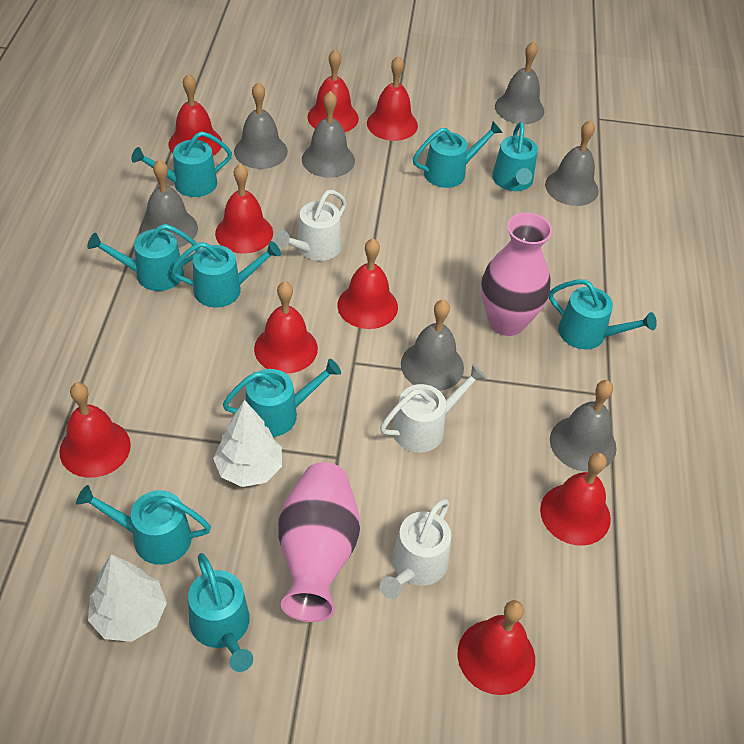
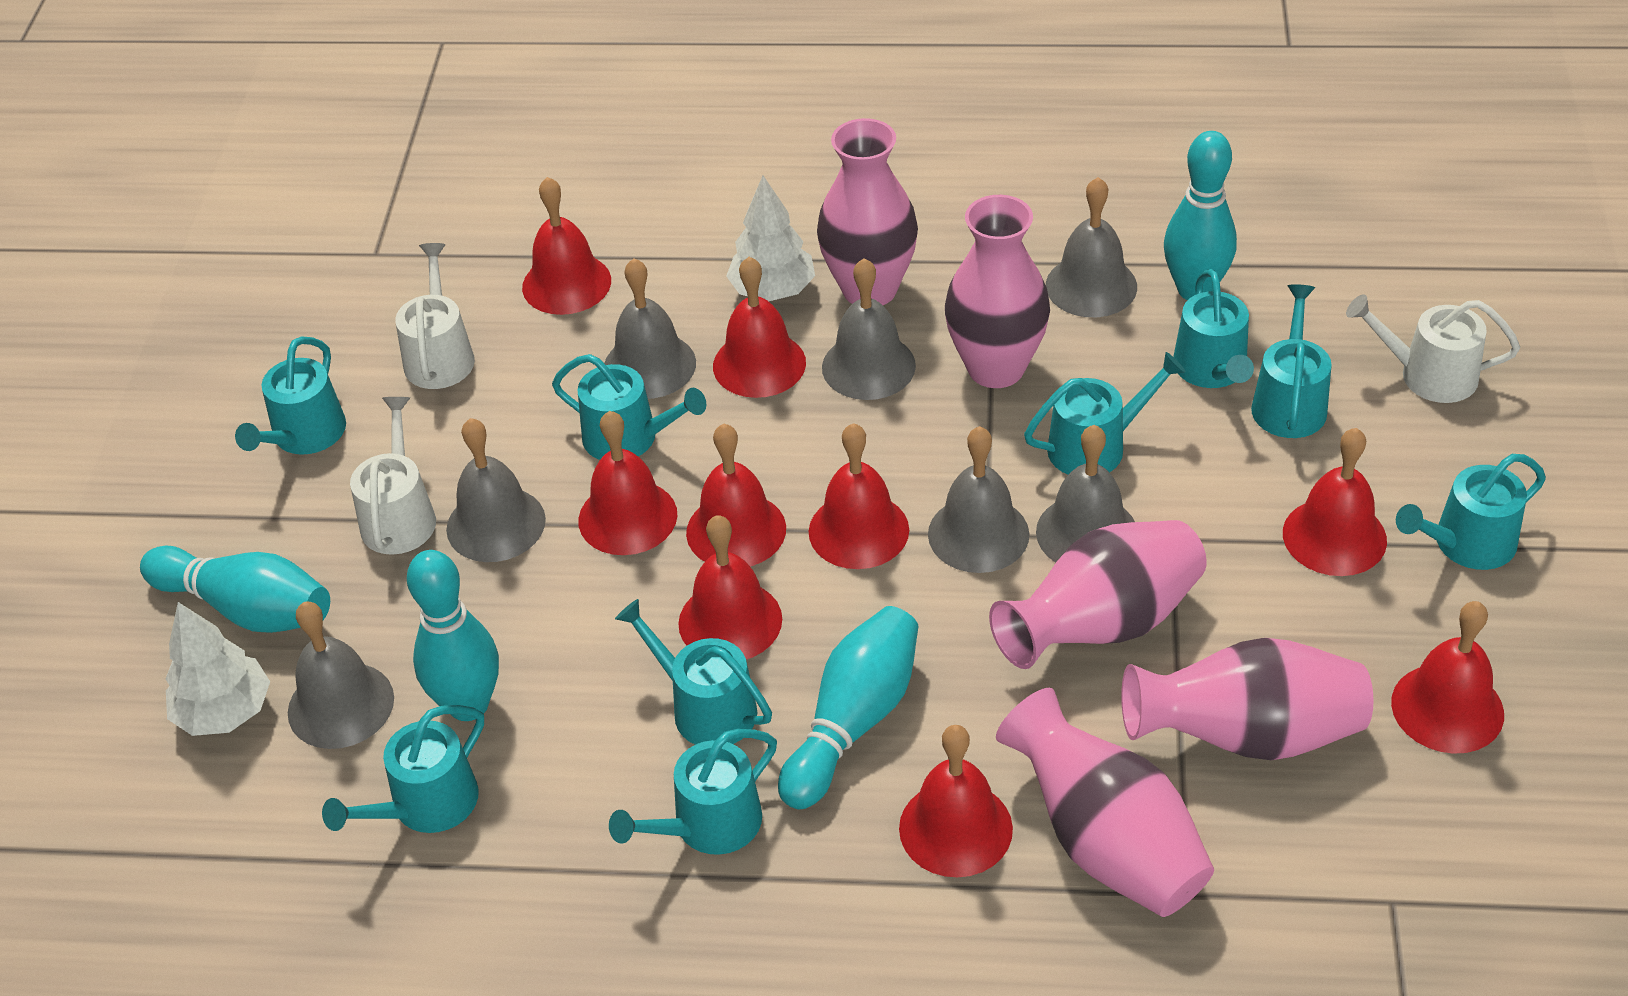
pink vase: 2 -> 5
turquoise bowling pin: 0 -> 4

